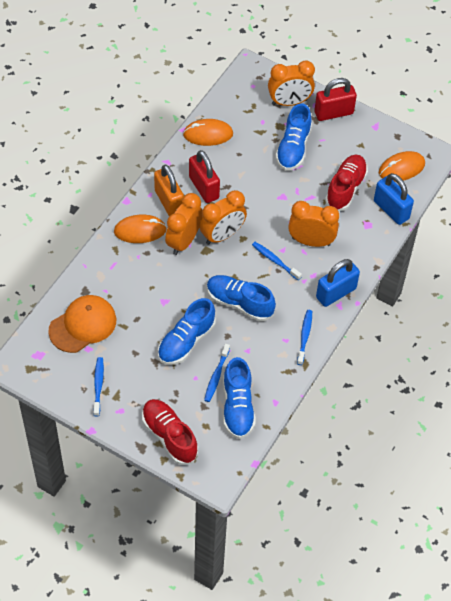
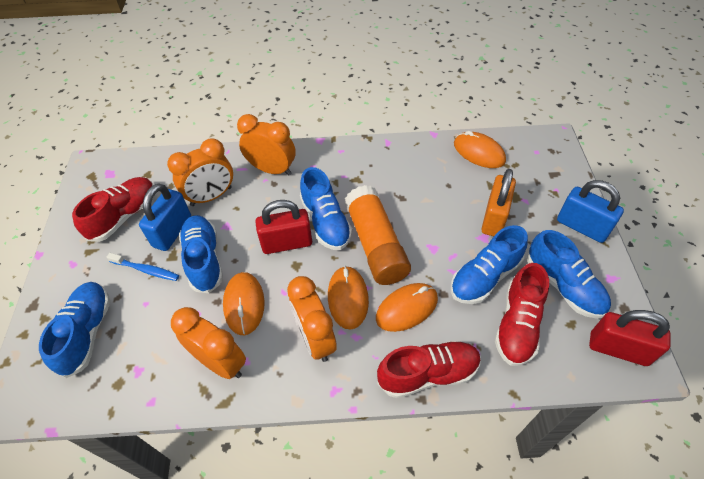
blue shoe: 4 -> 5
blue toothbrush: 4 -> 1
orange cap: 1 -> 0
orange glue stick: 0 -> 1
orange mouse: 3 -> 4
red shoe: 2 -> 3

